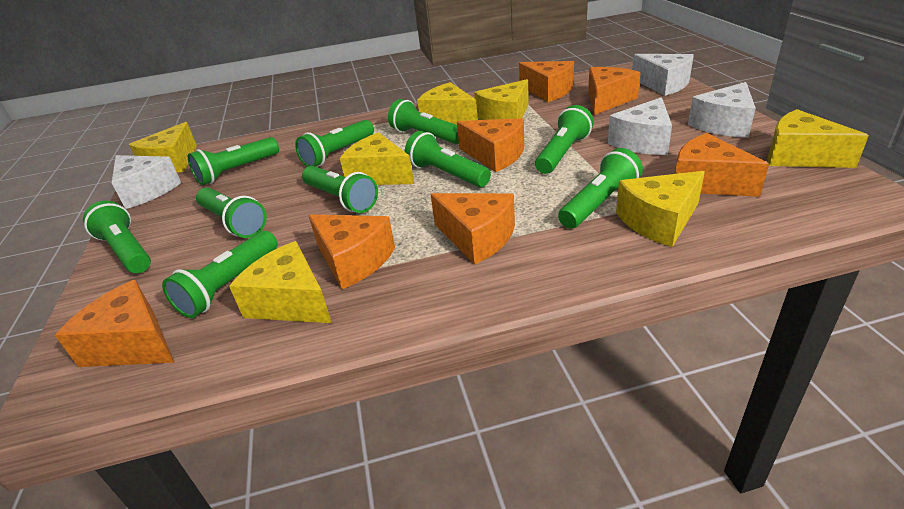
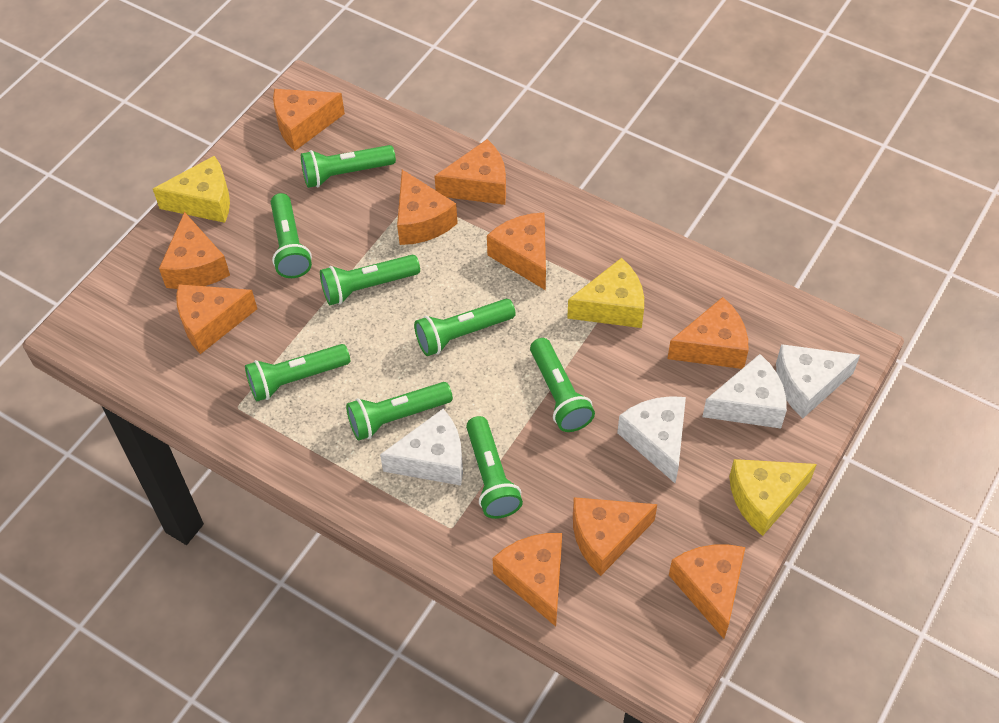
green flashlight: 10 -> 8
orange cheese: 7 -> 10
yellow cheese: 7 -> 3

